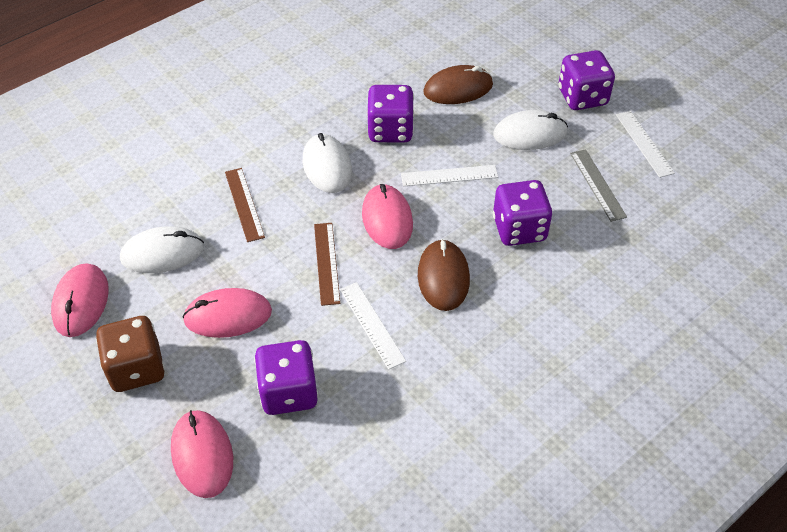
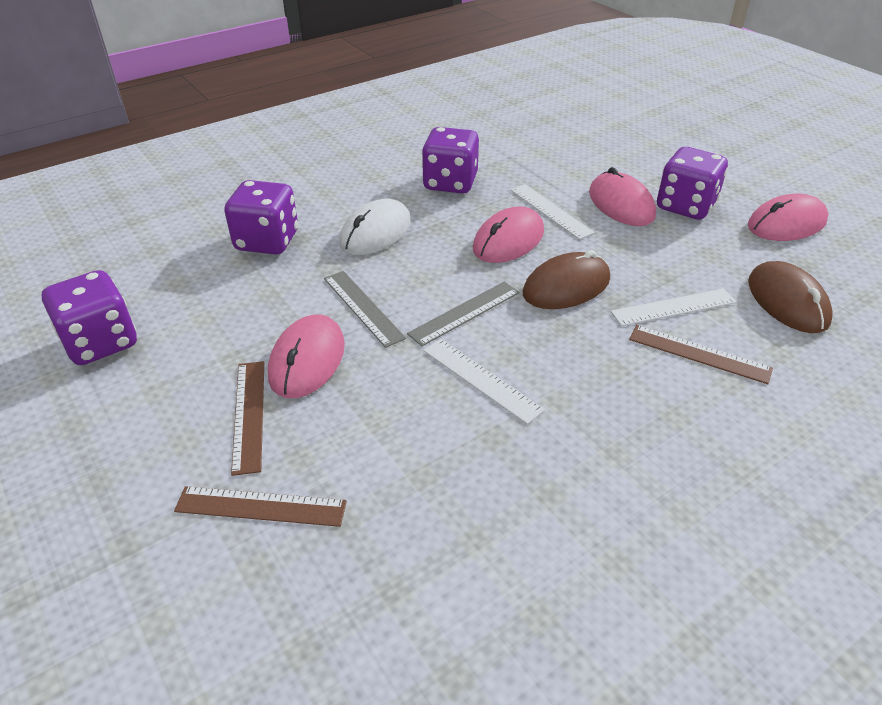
brown dice: 1 -> 0
brown ruler: 2 -> 3
grey ruler: 1 -> 2
white mouse: 3 -> 1

